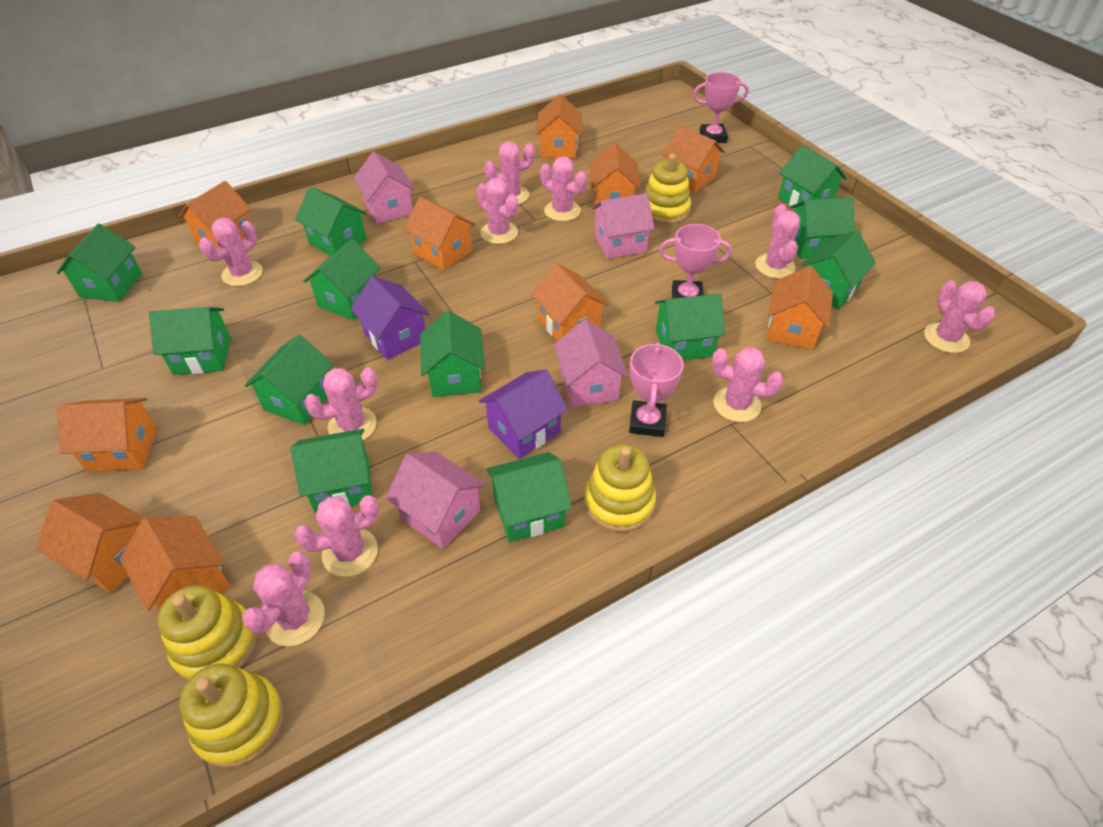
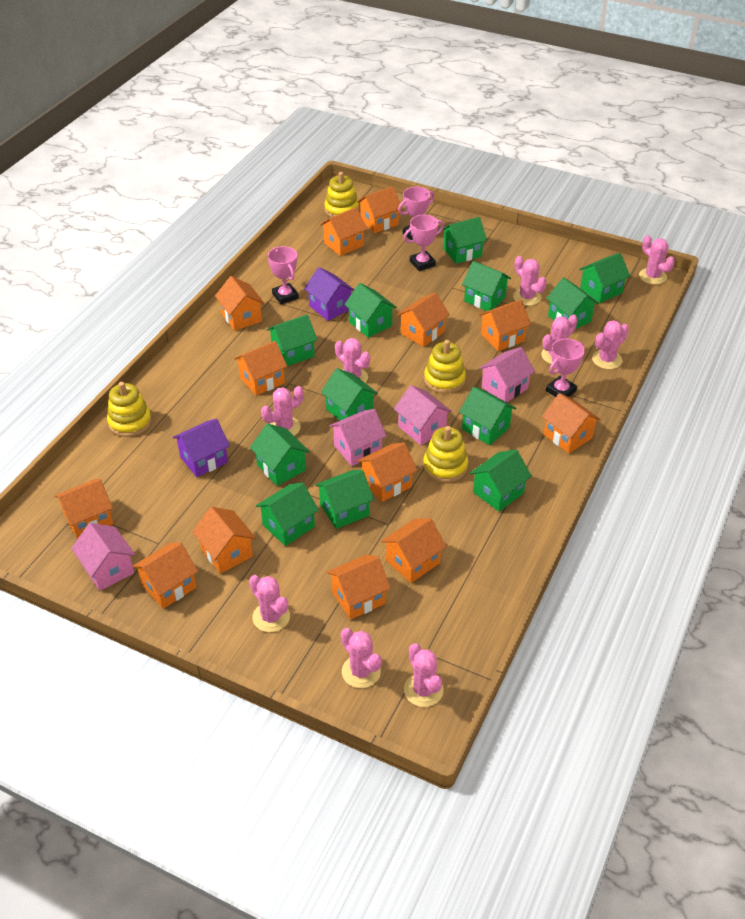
orange house: 10 -> 13
pink cactus: 10 -> 9
pink trophy: 3 -> 4

